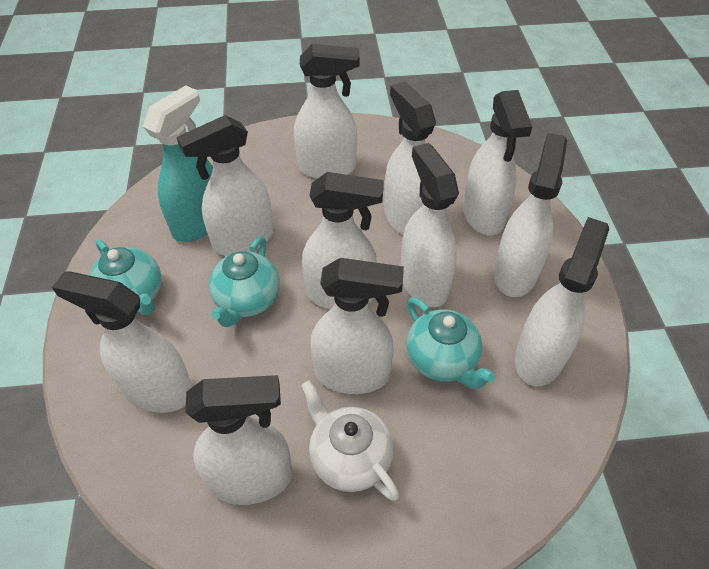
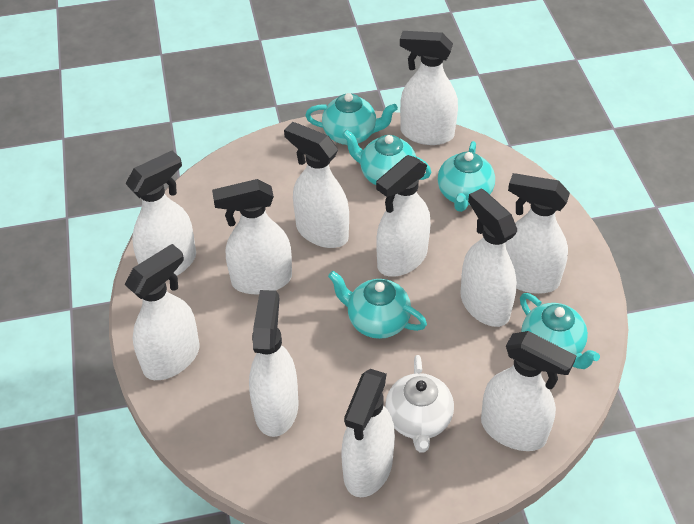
turquoise spray bottle: 1 -> 0
turquoise teapot: 3 -> 5

